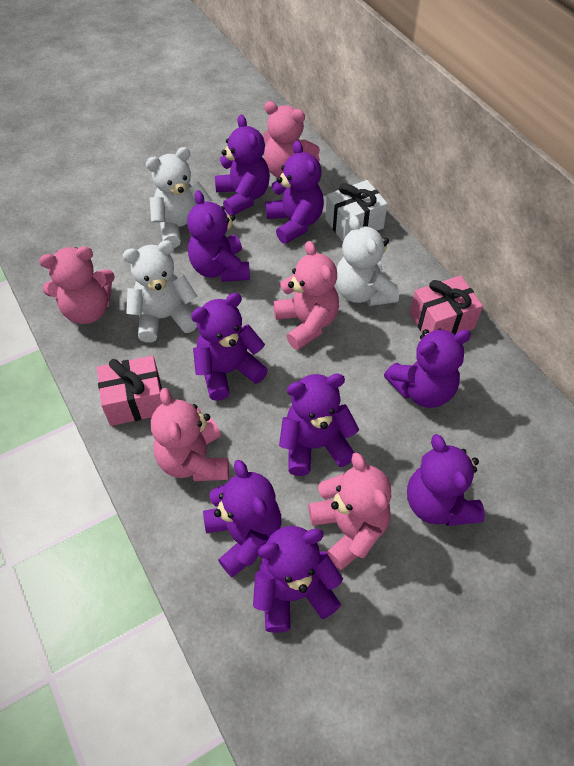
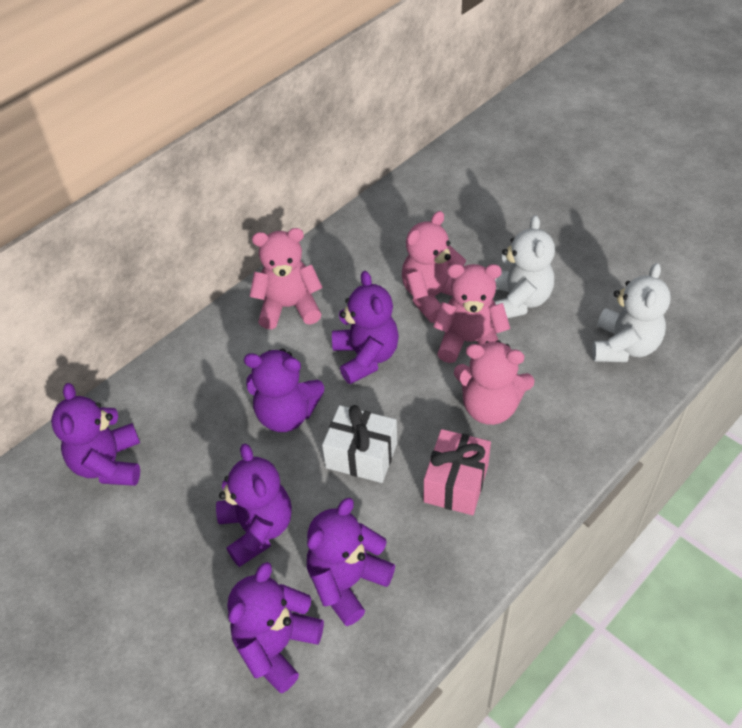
pink gift: 2 -> 1
pink teddy bear: 5 -> 4
purple teddy bear: 9 -> 6
white teddy bear: 3 -> 2

